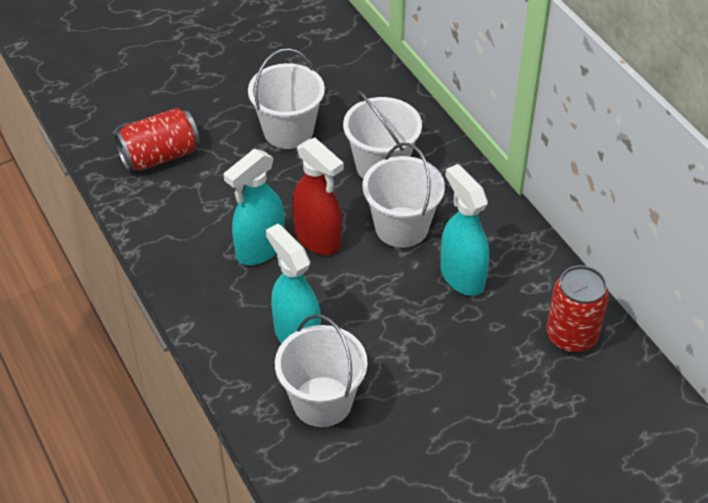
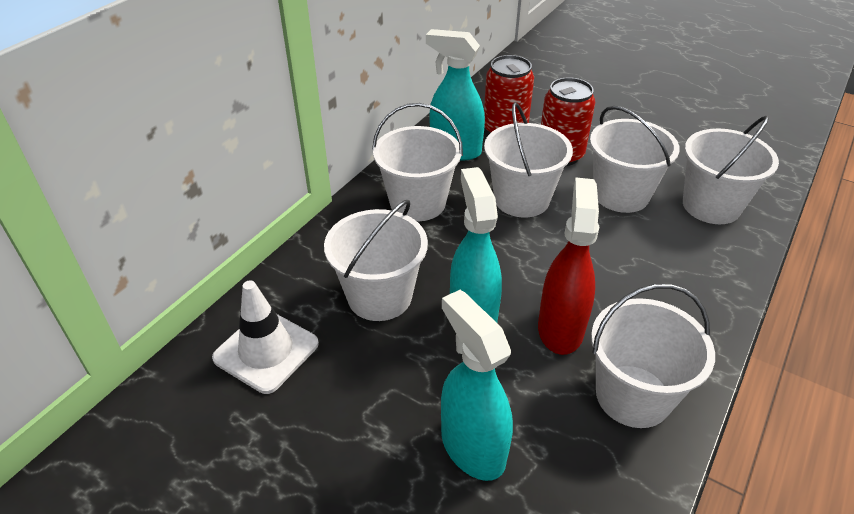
white bucket: 4 -> 6
white traffic cone: 0 -> 1

